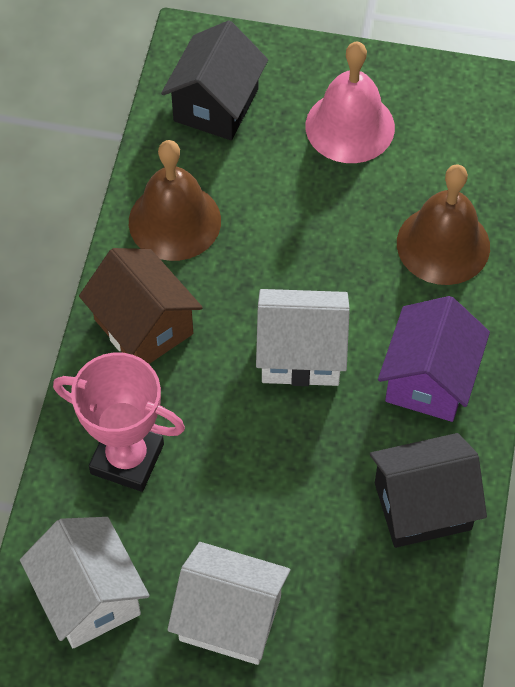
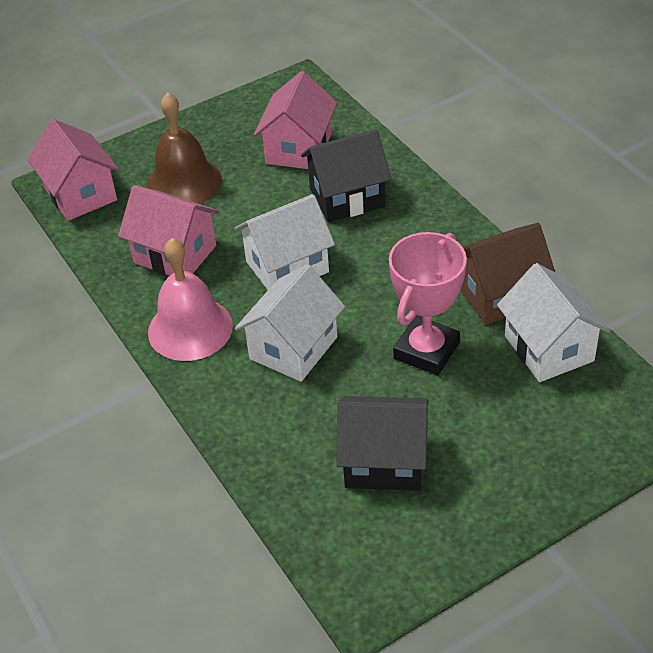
brown bell: 2 -> 1
pink house: 0 -> 3
purple house: 1 -> 0

